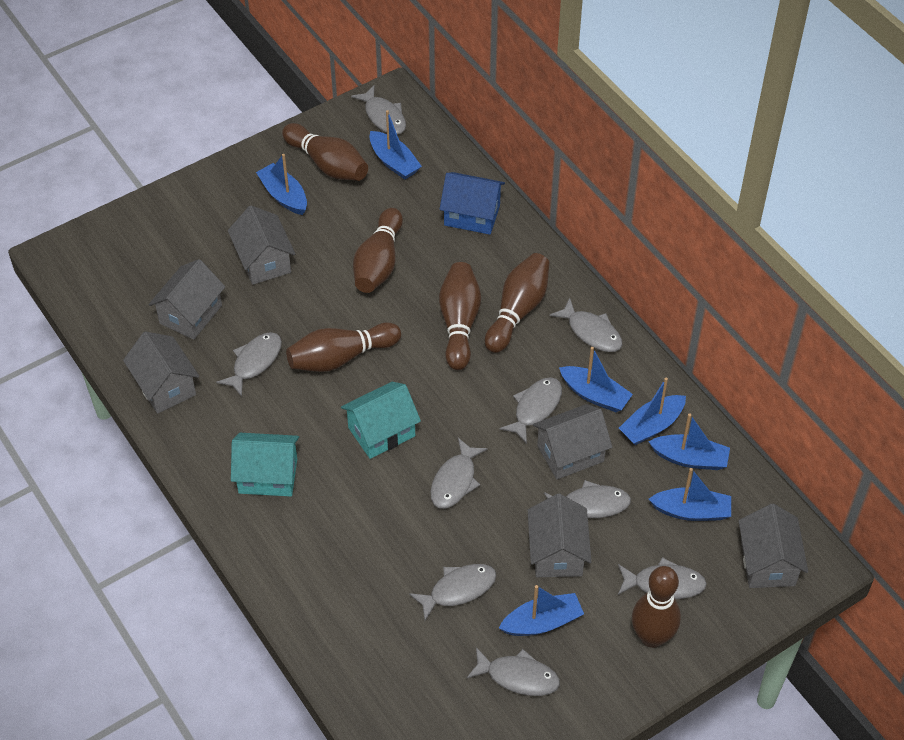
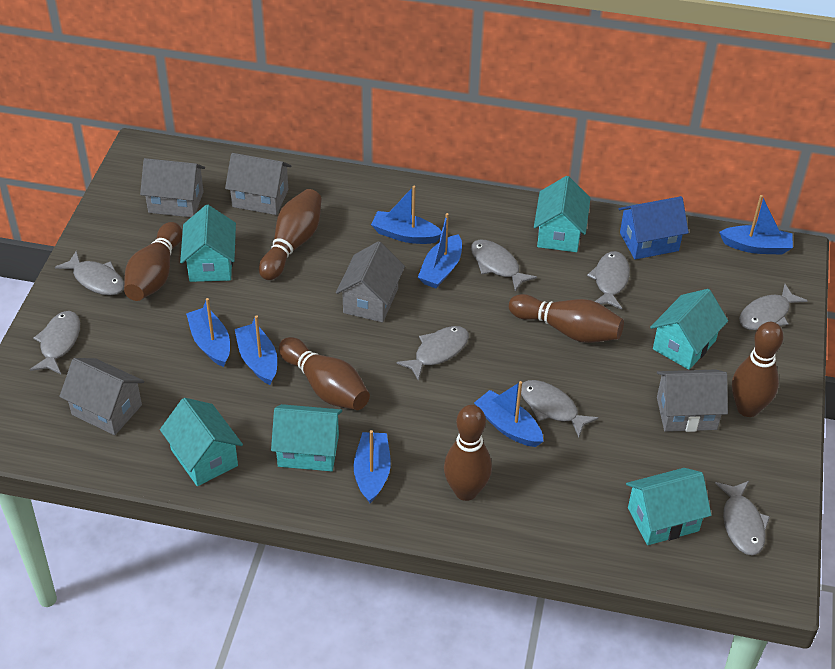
grey fish: 9 -> 8
grey house: 6 -> 5
turquoise house: 2 -> 6

